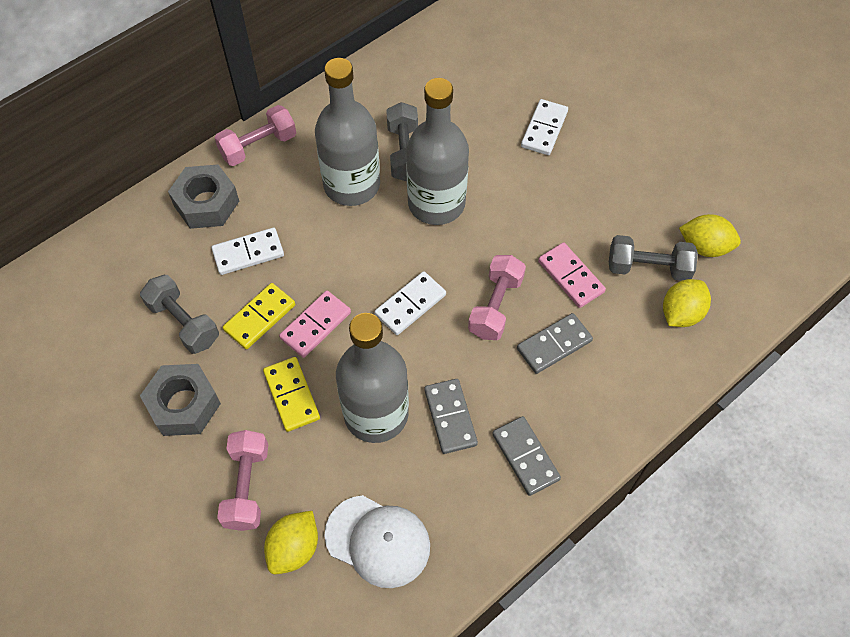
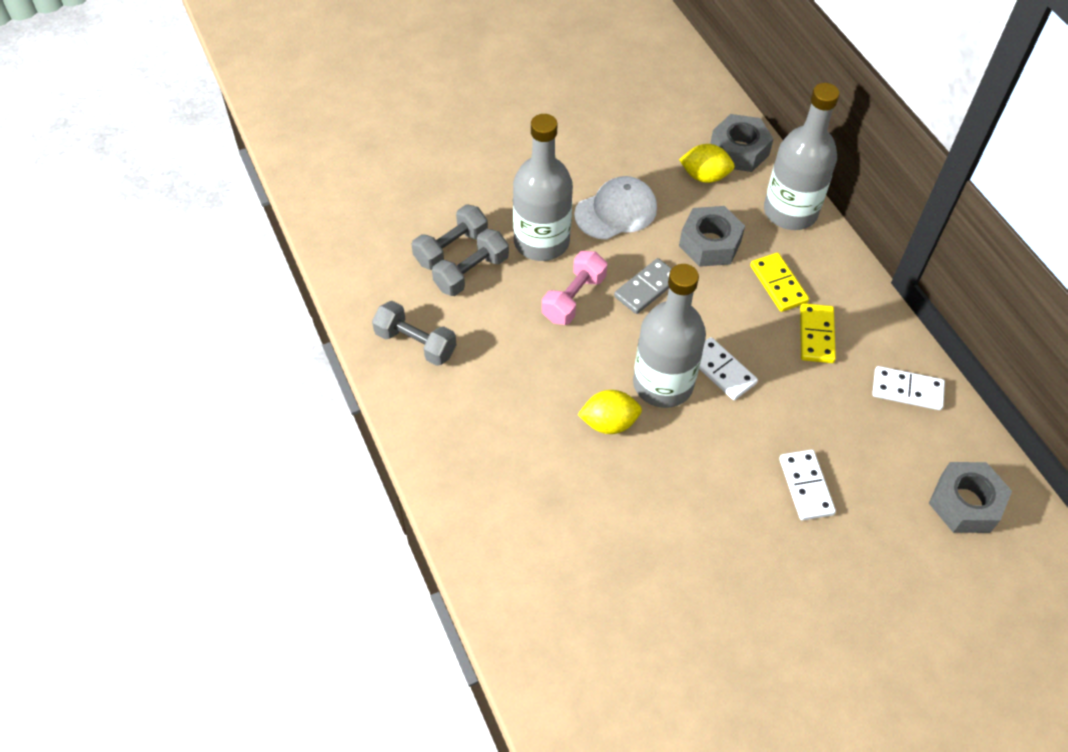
grey domino: 3 -> 1
grey nut: 2 -> 3
pink domino: 2 -> 0
pink dumbbell: 3 -> 1
yellow lemon: 3 -> 2

